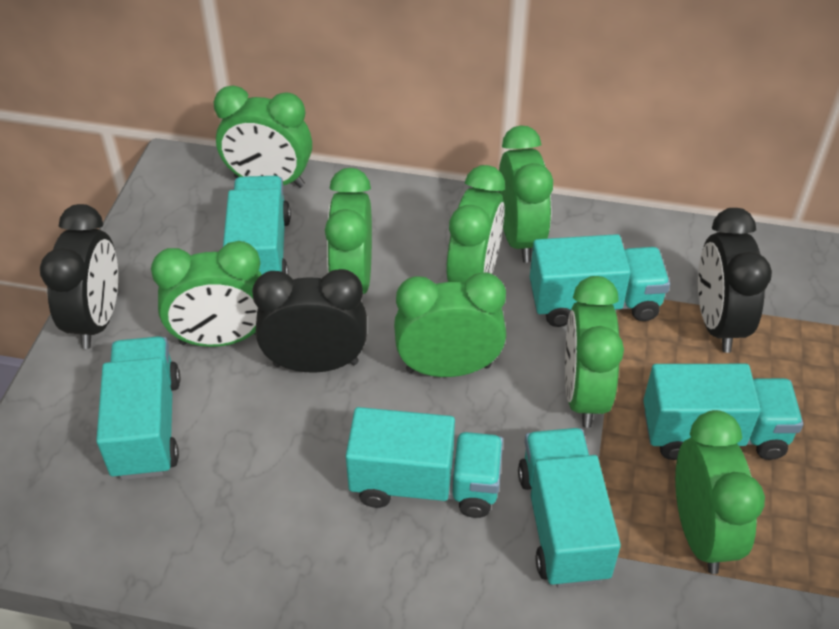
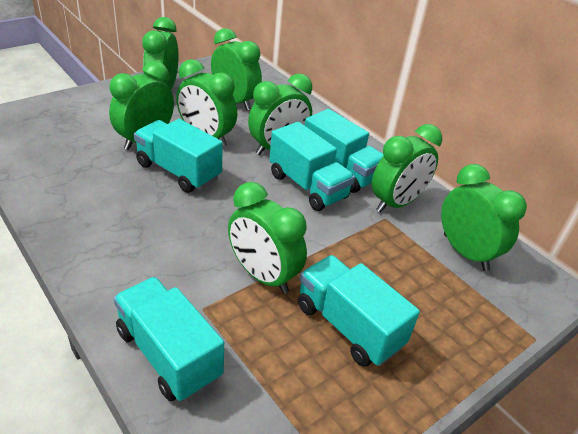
black clock: 3 -> 0
turquoise truck: 6 -> 5

